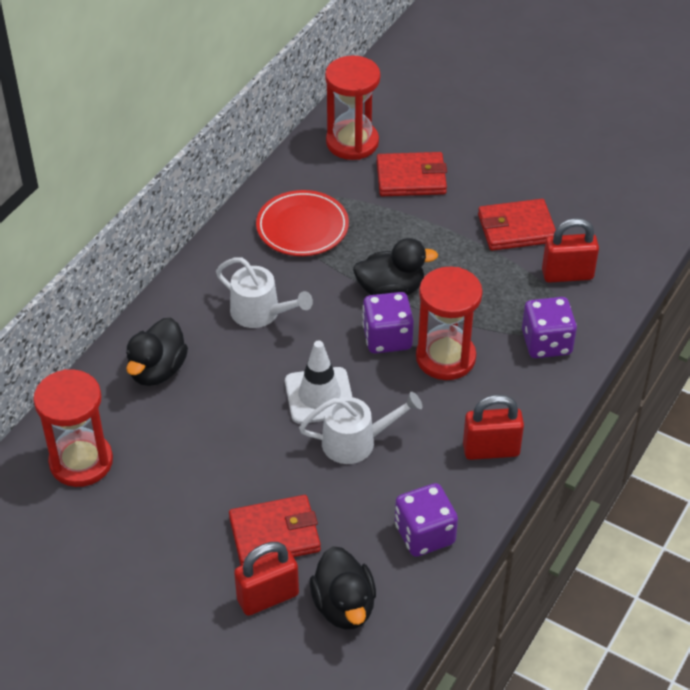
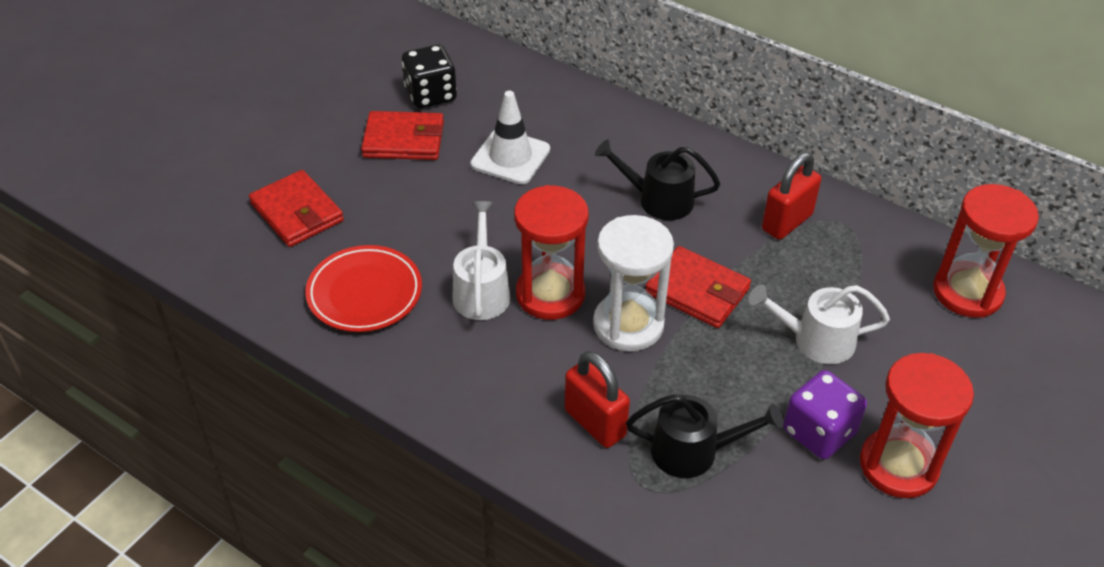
black dice: 0 -> 1
black duck: 3 -> 0
black watering can: 0 -> 2
purple dice: 3 -> 1
red padlock: 3 -> 2
white hourglass: 0 -> 1

